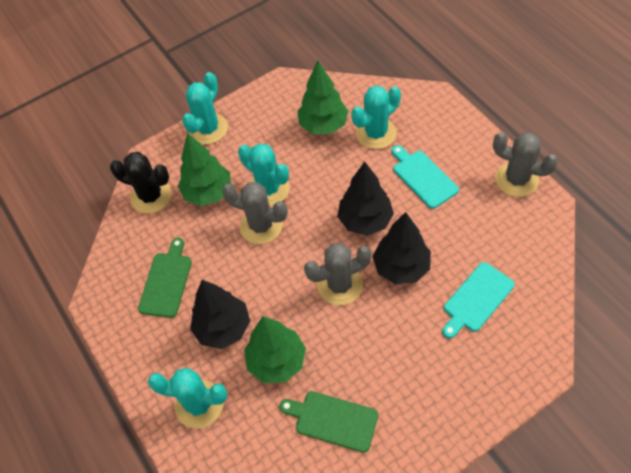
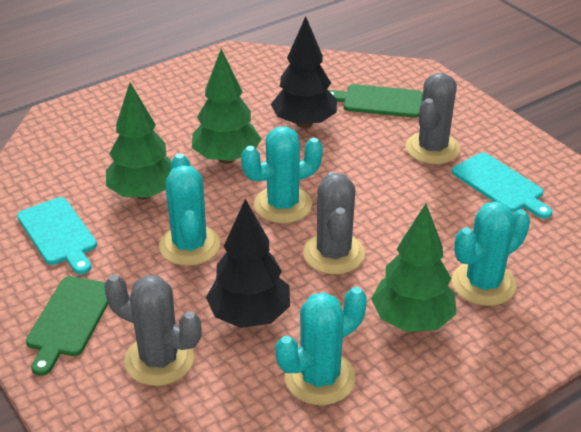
black cactus: 1 -> 0
black tree: 3 -> 2

